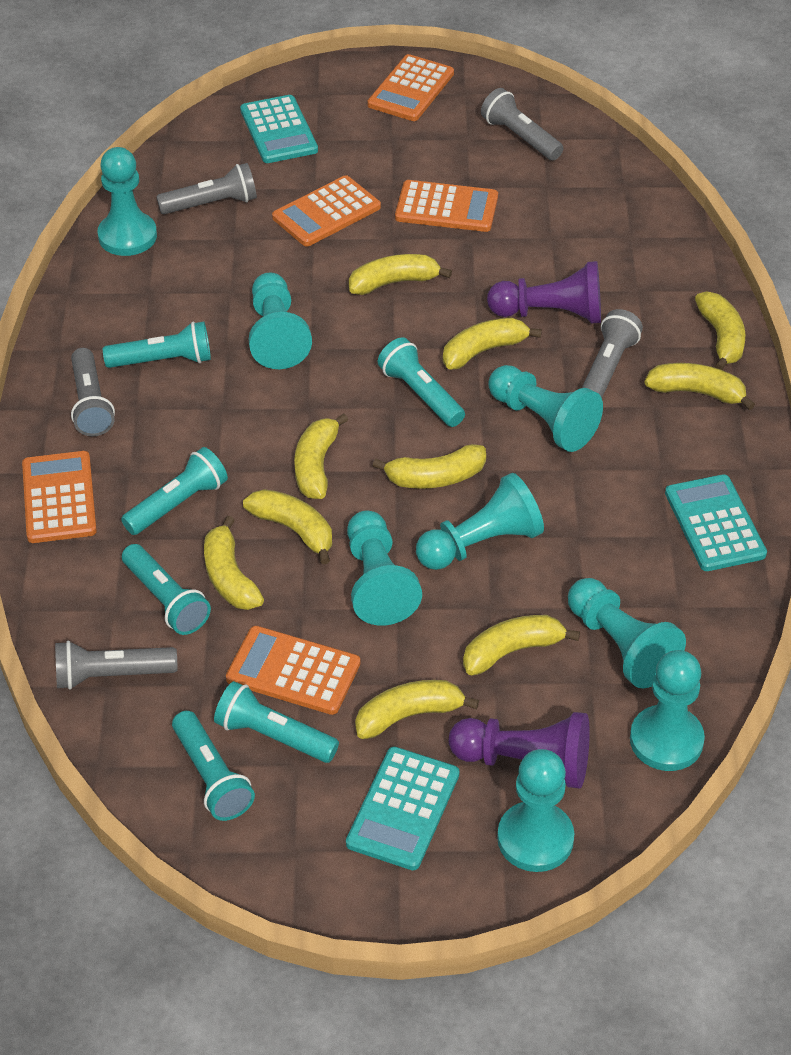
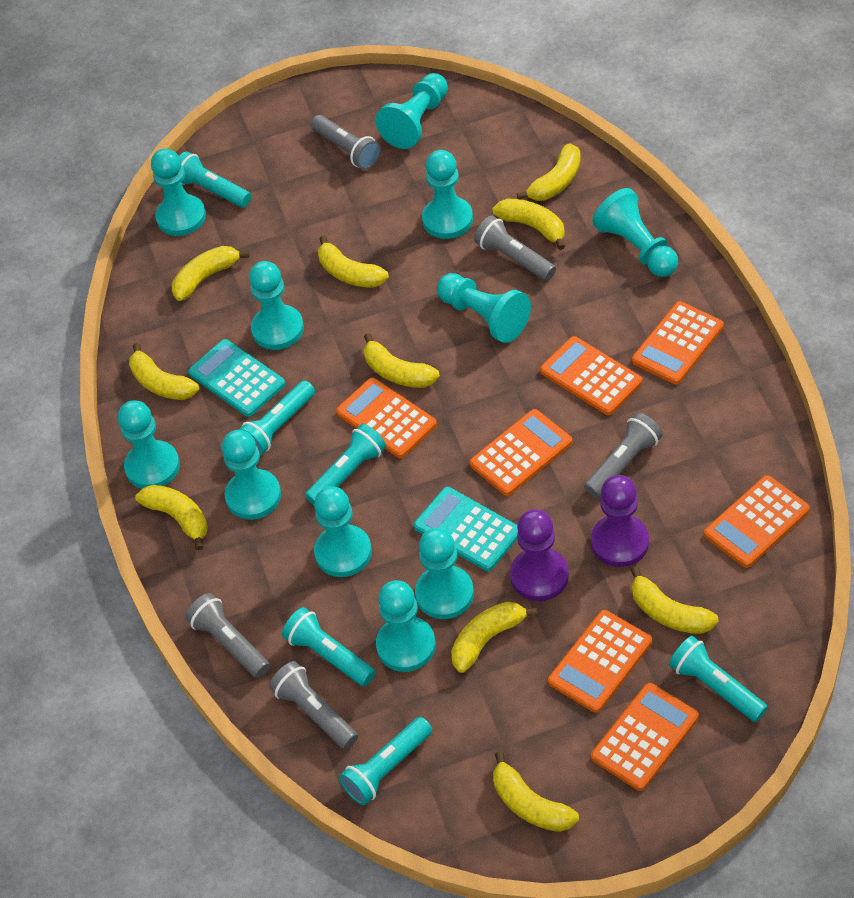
orange calculator: 5 -> 7
turquoise calculator: 3 -> 2
turquoise pawn: 8 -> 11

